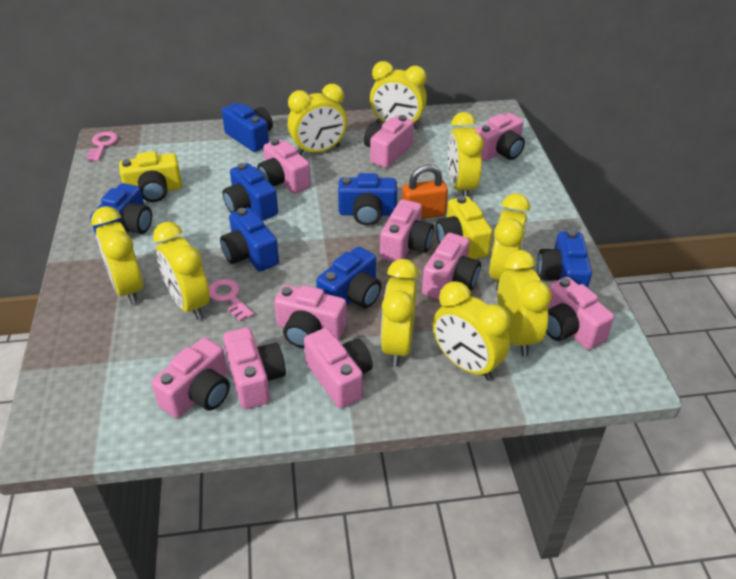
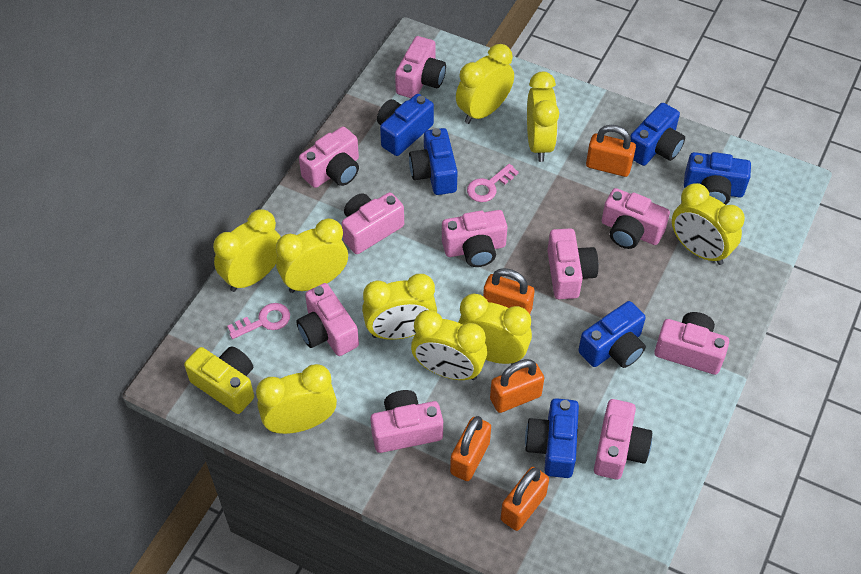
blue camera: 7 -> 6
orange padlock: 1 -> 5
yellow camera: 2 -> 1

